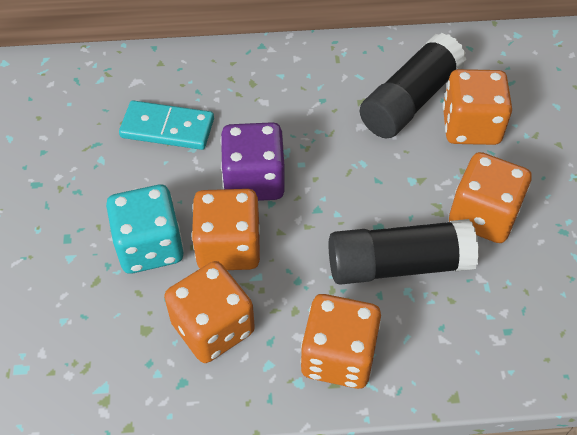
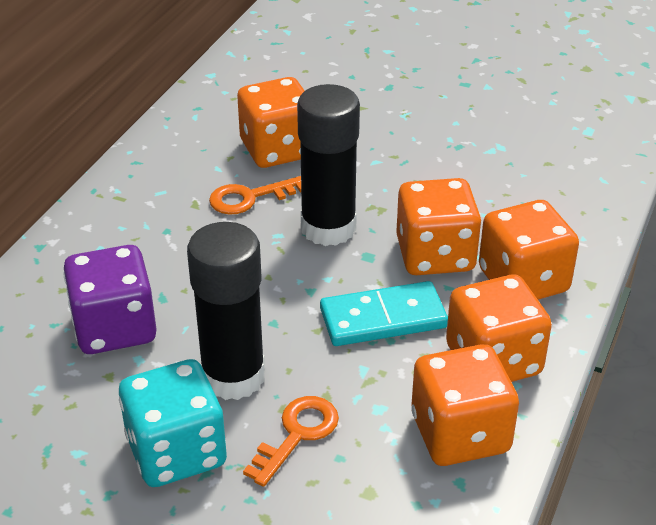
orange key: 0 -> 2

